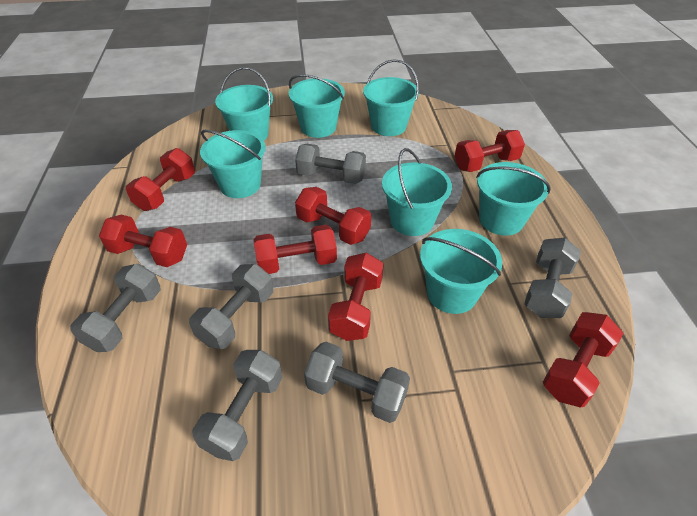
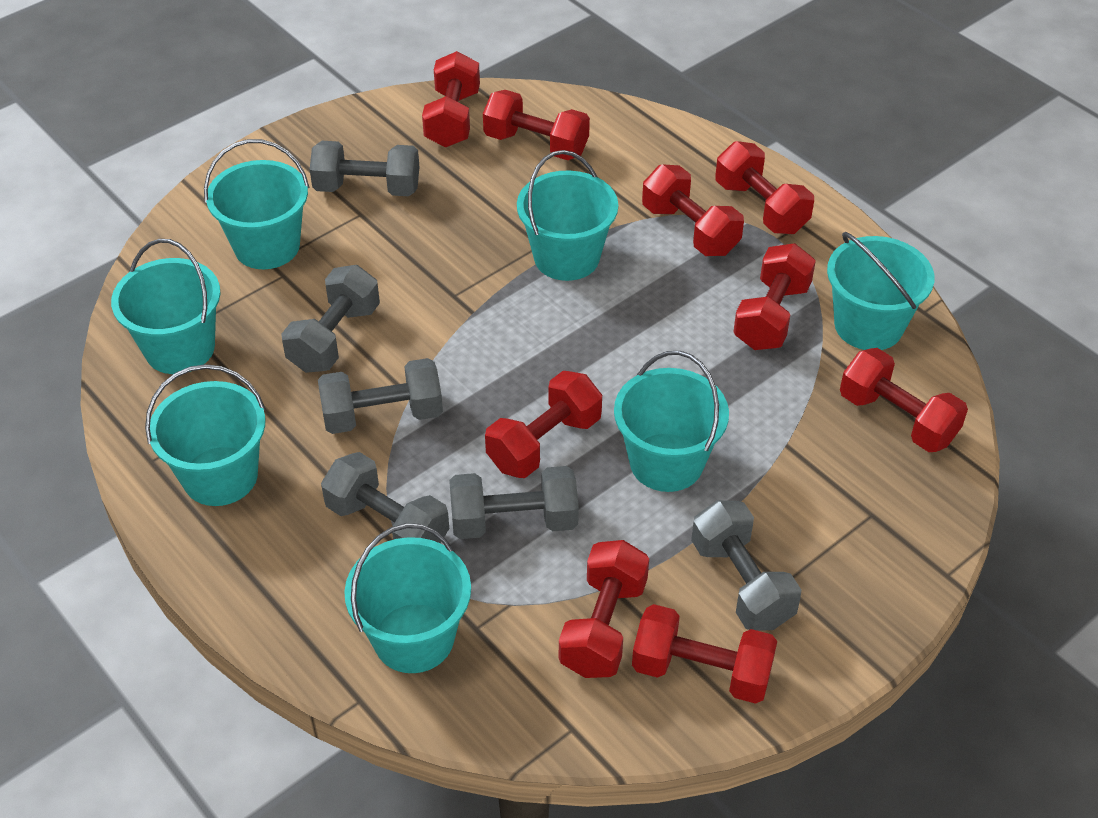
red dumbbell: 7 -> 9

